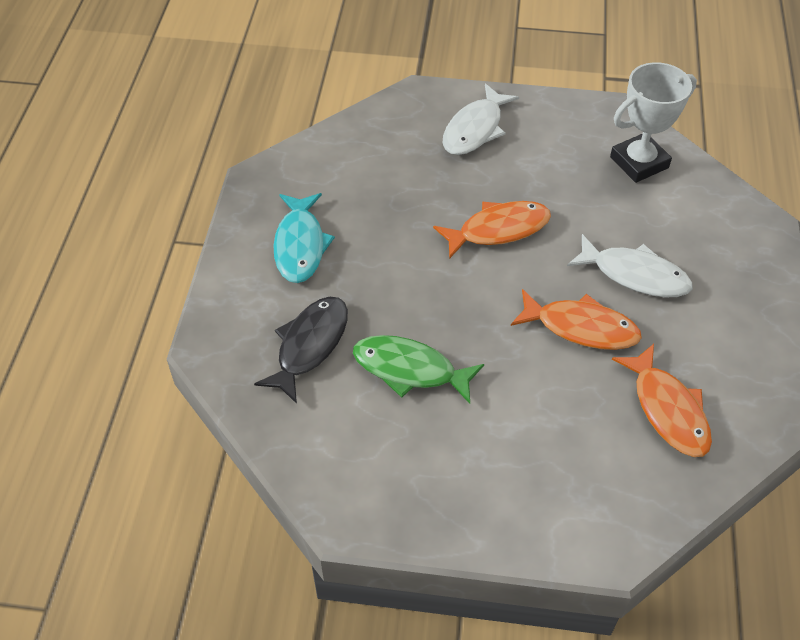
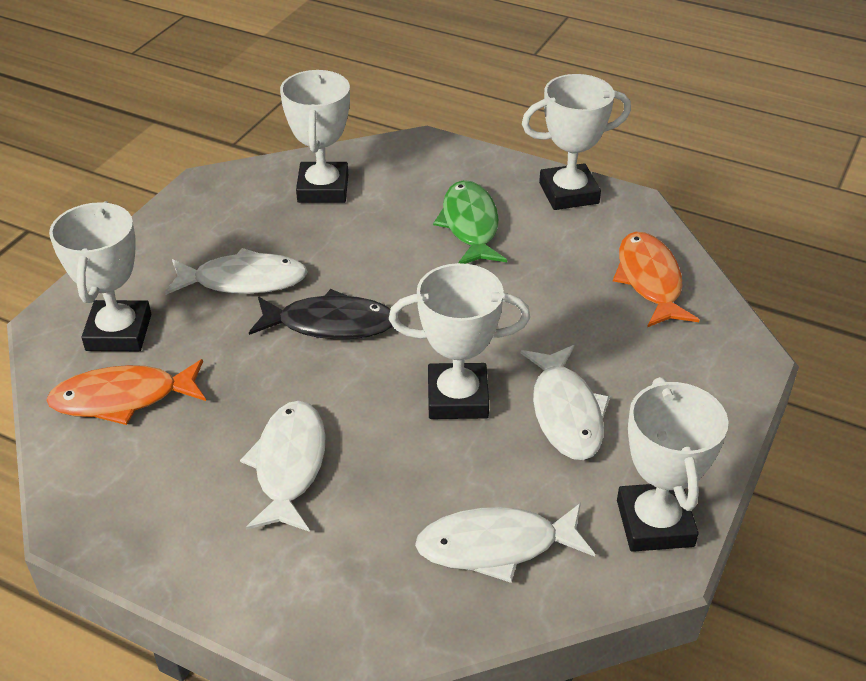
orange fish: 3 -> 2
turquoise fish: 1 -> 0
white fish: 2 -> 4
white trophy: 1 -> 5

